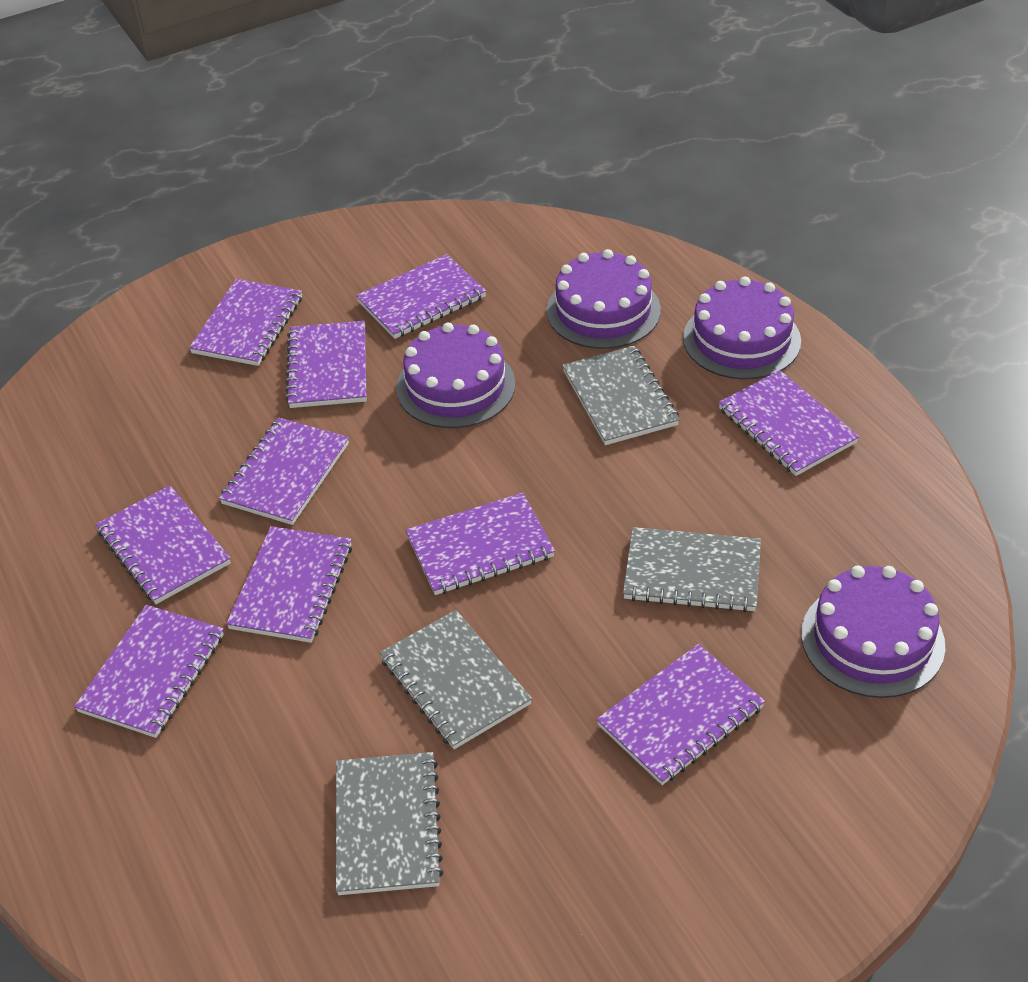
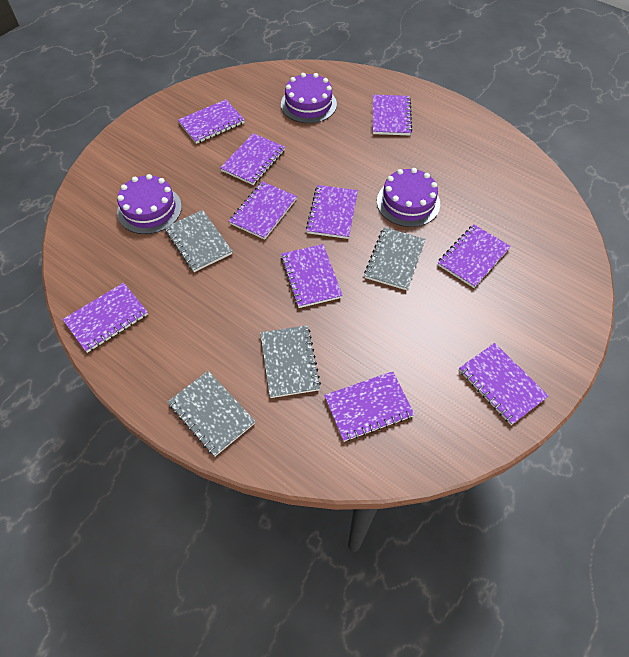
purple cake: 4 -> 3

